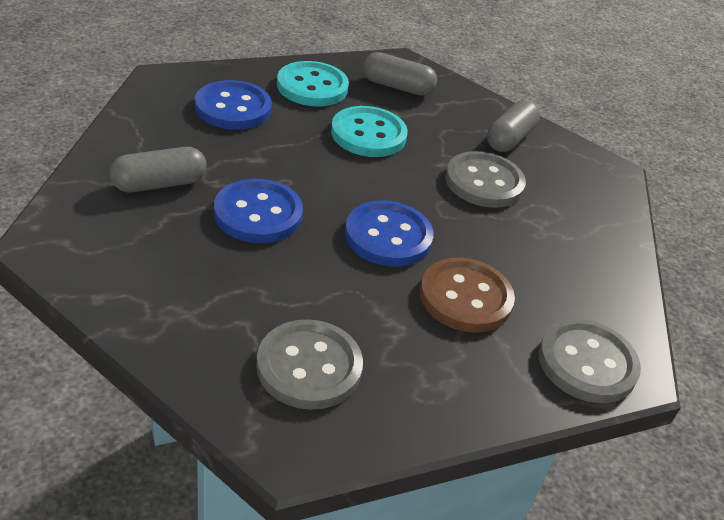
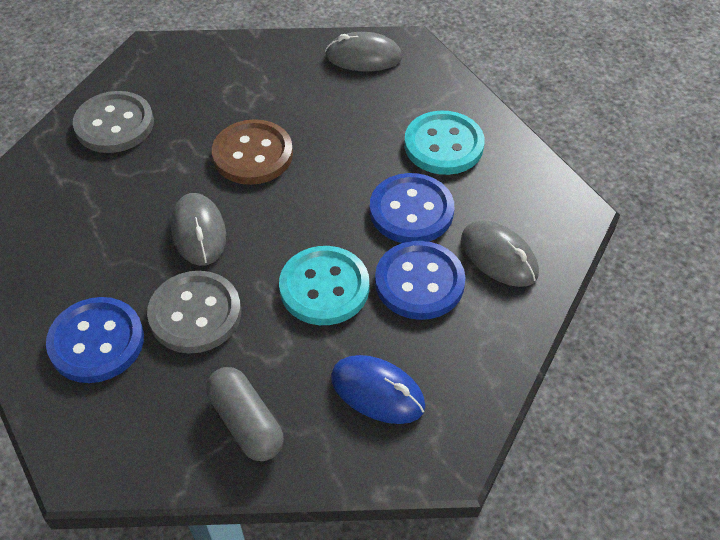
blue mouse: 0 -> 1
grey button: 3 -> 2
grey capsule: 3 -> 1
grey mouse: 0 -> 3

